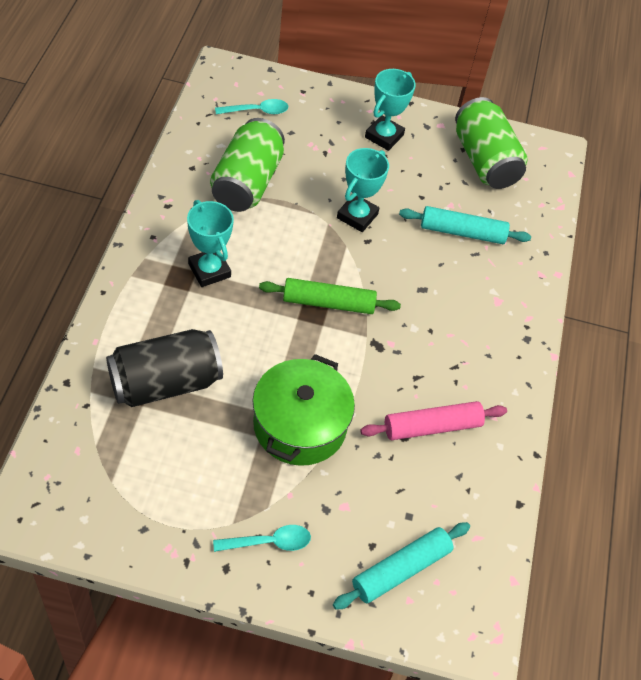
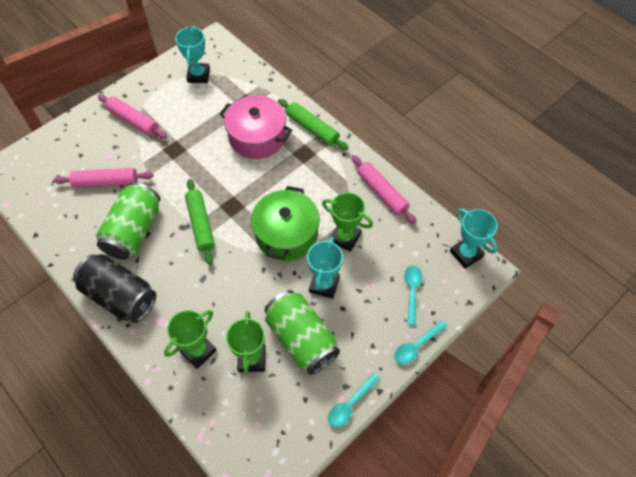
green rolling pin: 1 -> 2
green trophy: 0 -> 3
pink pot: 0 -> 1
pink rolling pin: 1 -> 3
turquoise rolling pin: 2 -> 0
turquoise spoon: 2 -> 3

